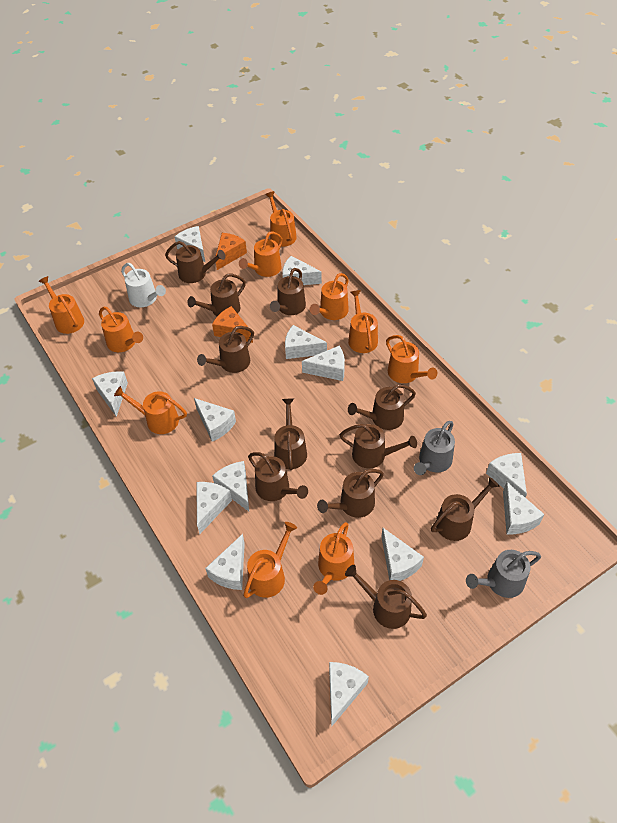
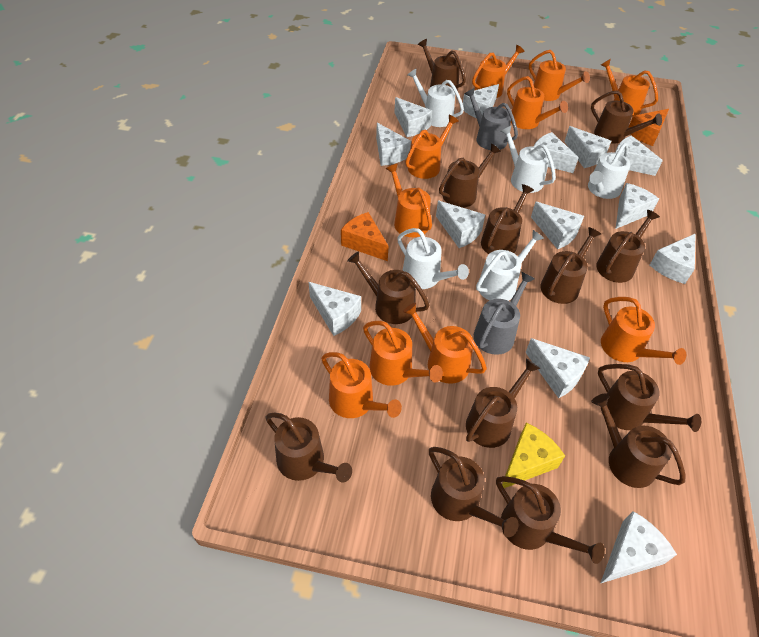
brown watering can: 11 -> 13
white watering can: 1 -> 5
yellow cheese: 0 -> 1

